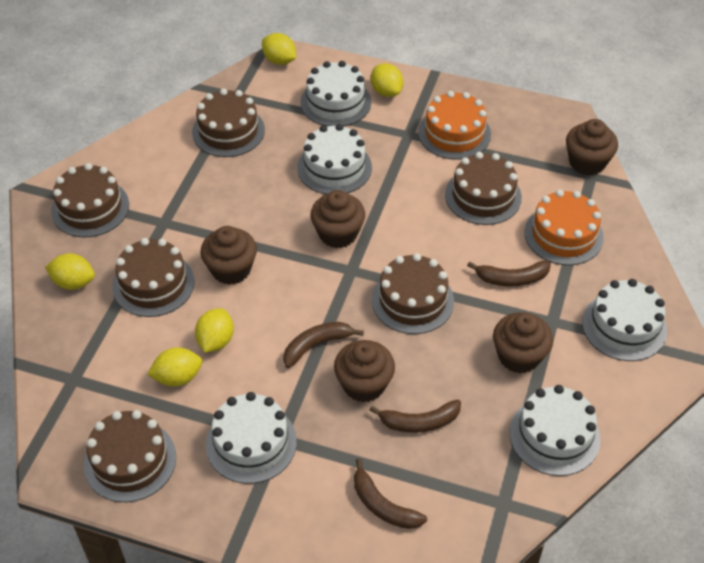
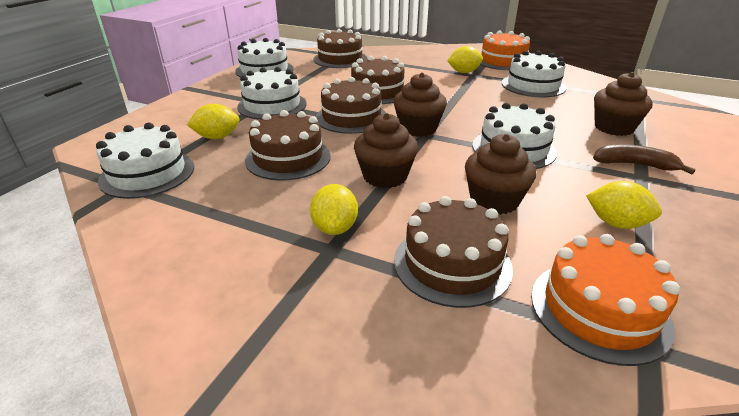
brown banana: 4 -> 1
brown cake: 6 -> 5
brown cupcake: 5 -> 4
yellow lemon: 5 -> 4

